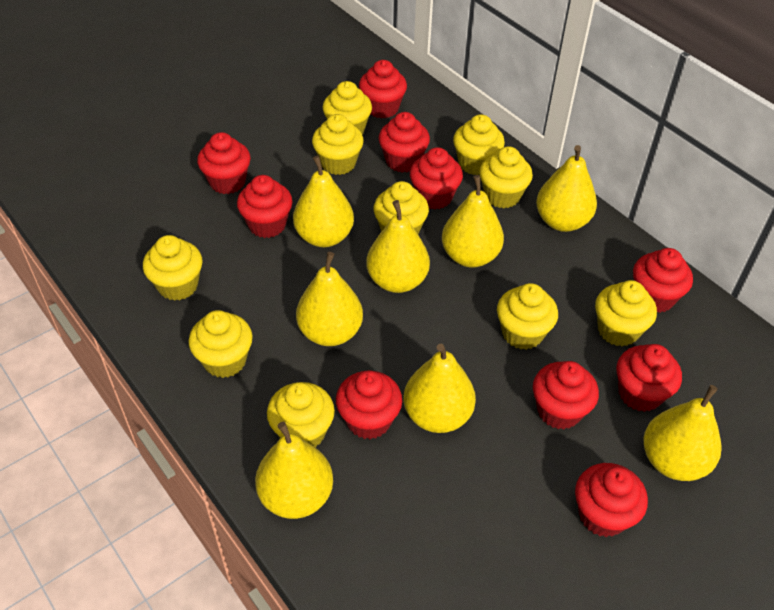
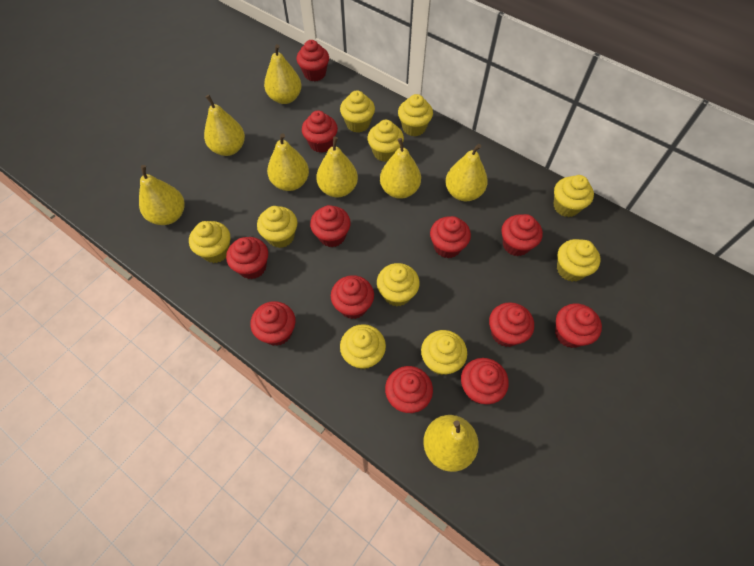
red cupcake: 10 -> 12

